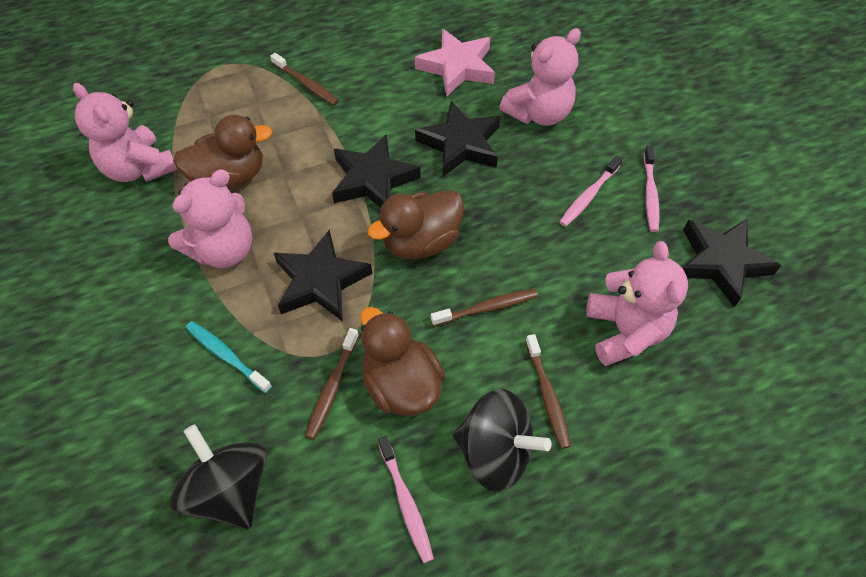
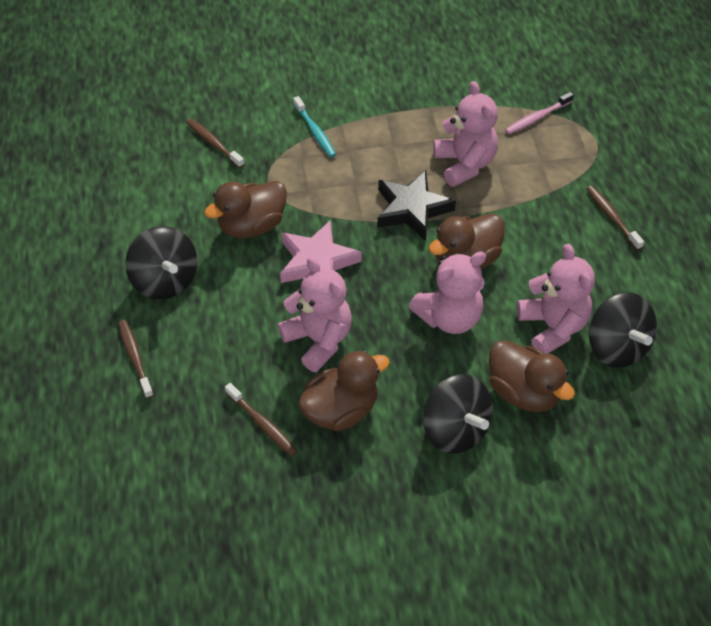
black spinning top: 2 -> 3
black star: 4 -> 1
brown duck: 3 -> 4
pink toothbrush: 3 -> 1

